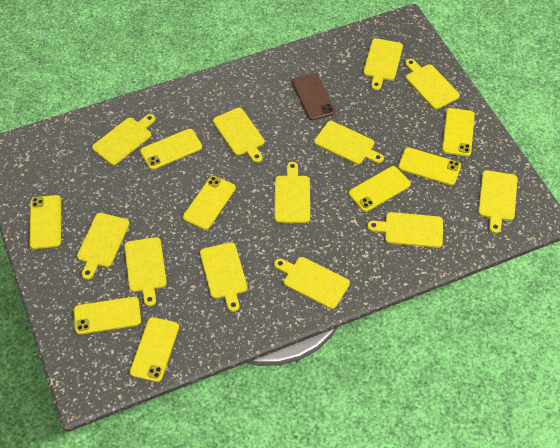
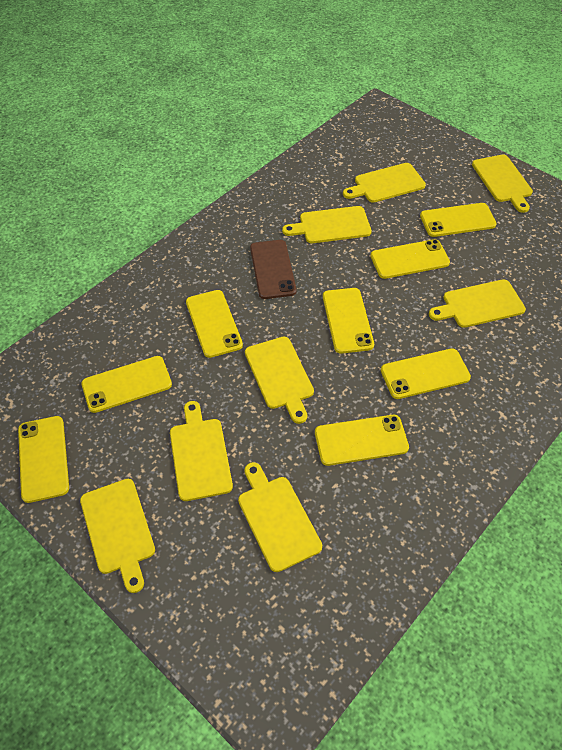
yellow cutting board: 12 -> 8

